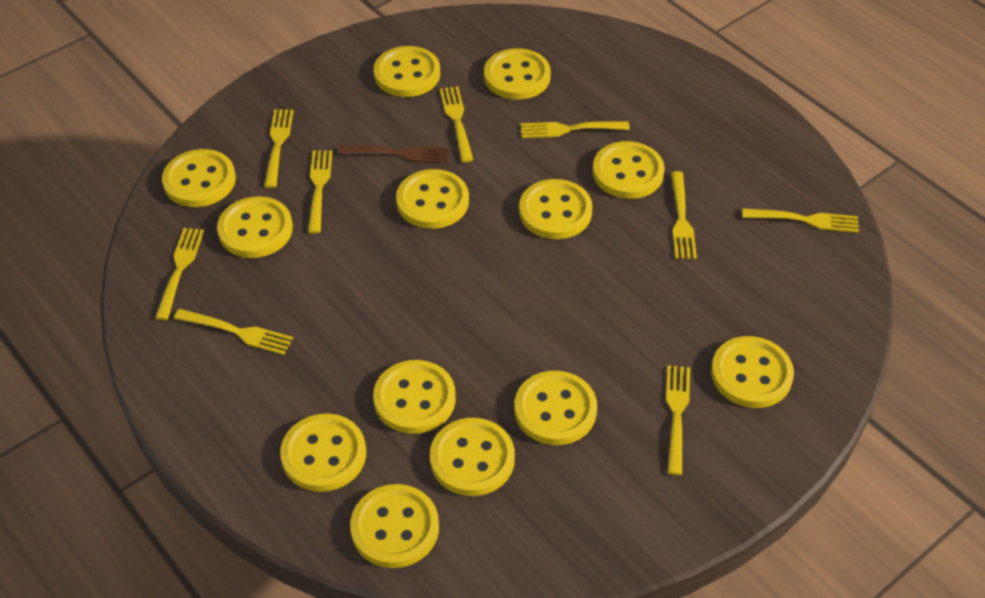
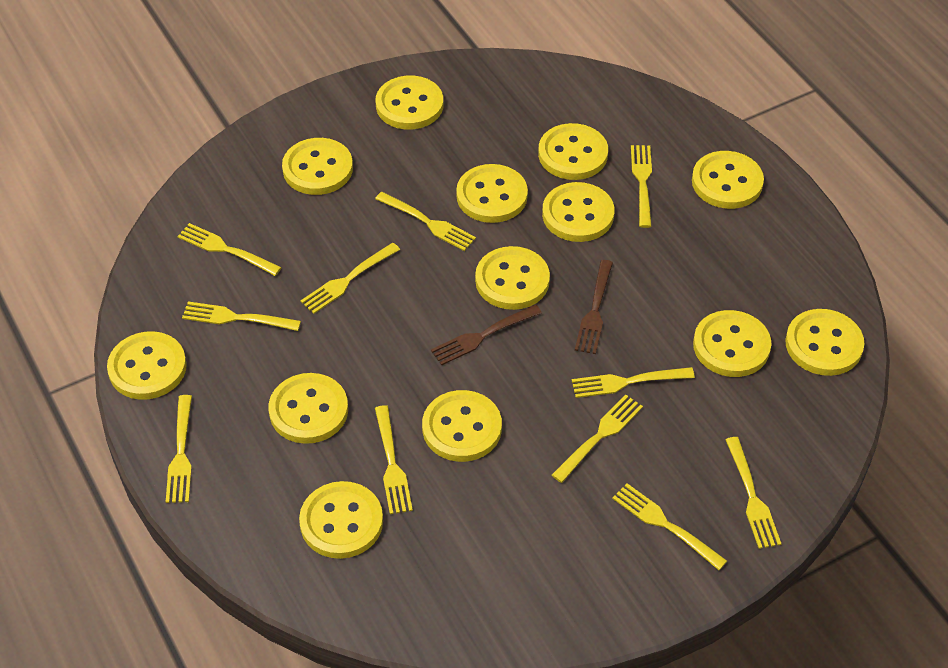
brown fork: 1 -> 2
yellow fork: 9 -> 11

